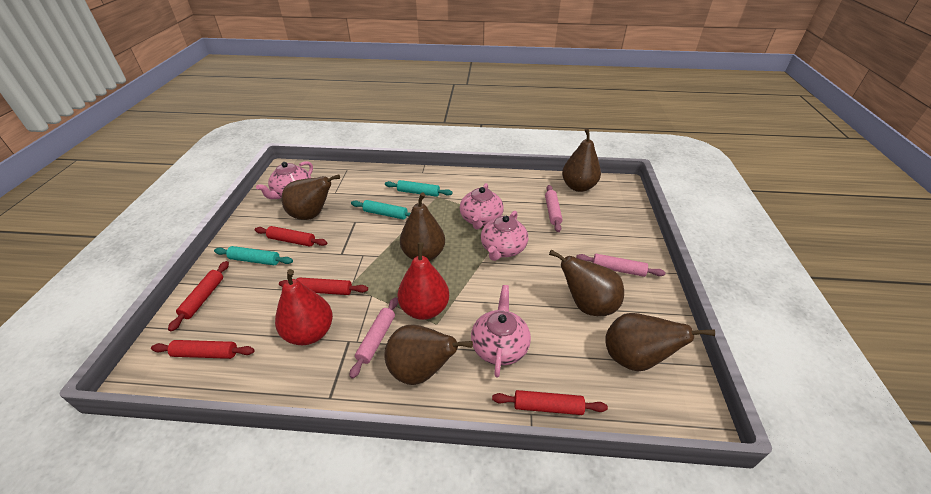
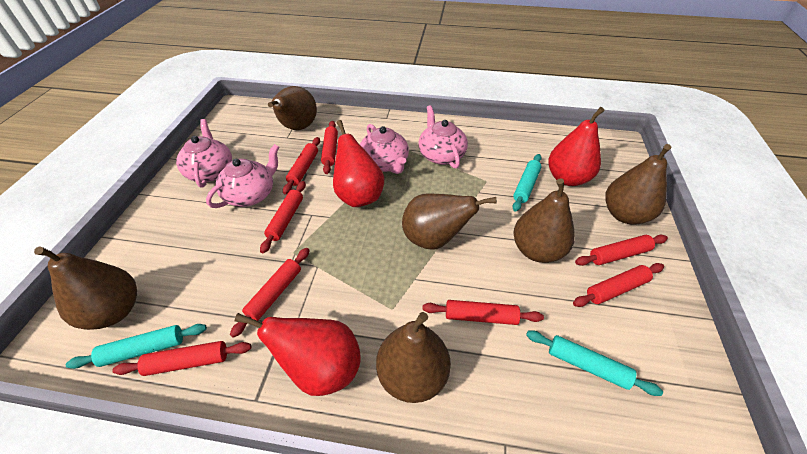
pink rolling pin: 3 -> 0
red pear: 2 -> 3
red rolling pin: 5 -> 8

